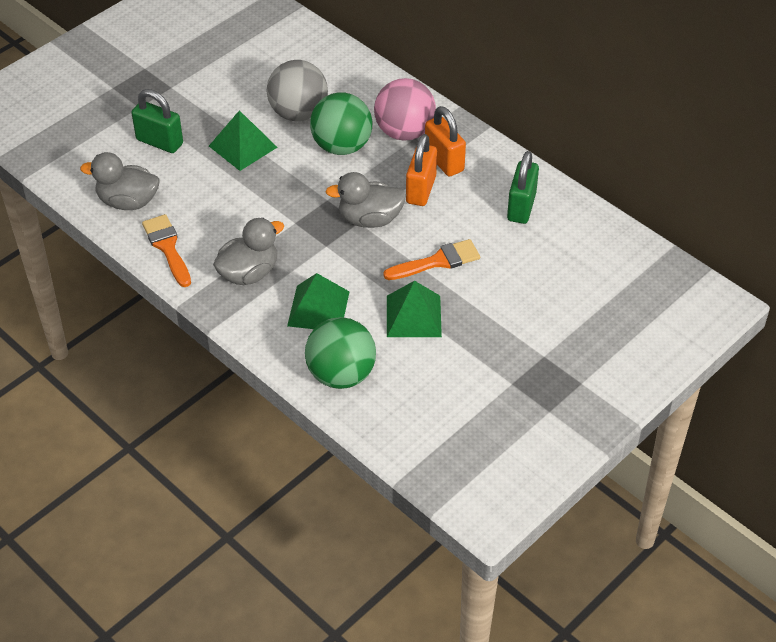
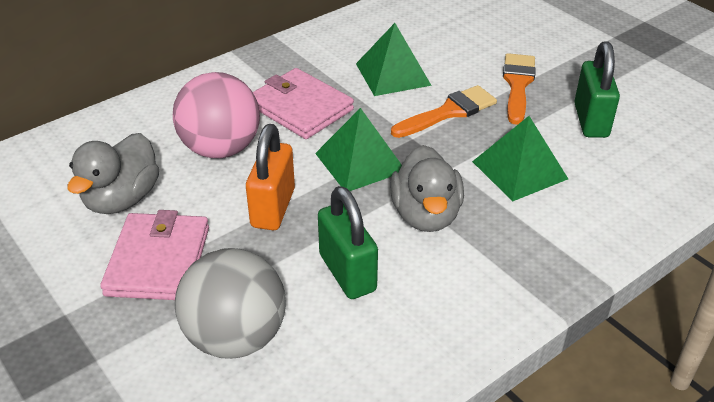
green ball: 2 -> 0
grey duck: 3 -> 2
orange padlock: 2 -> 1
pink wallet: 0 -> 2

